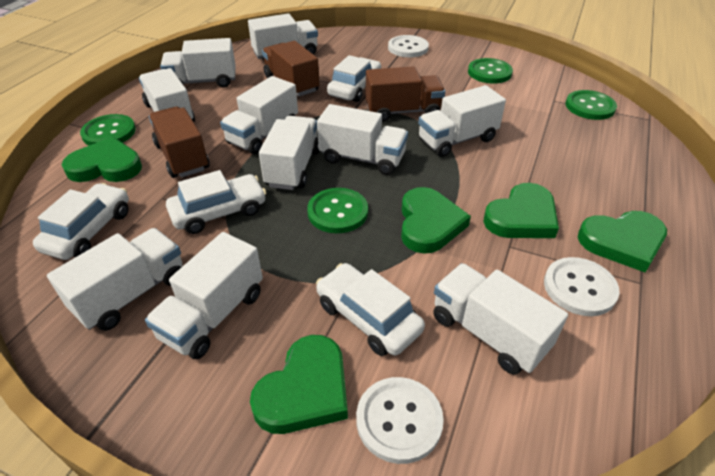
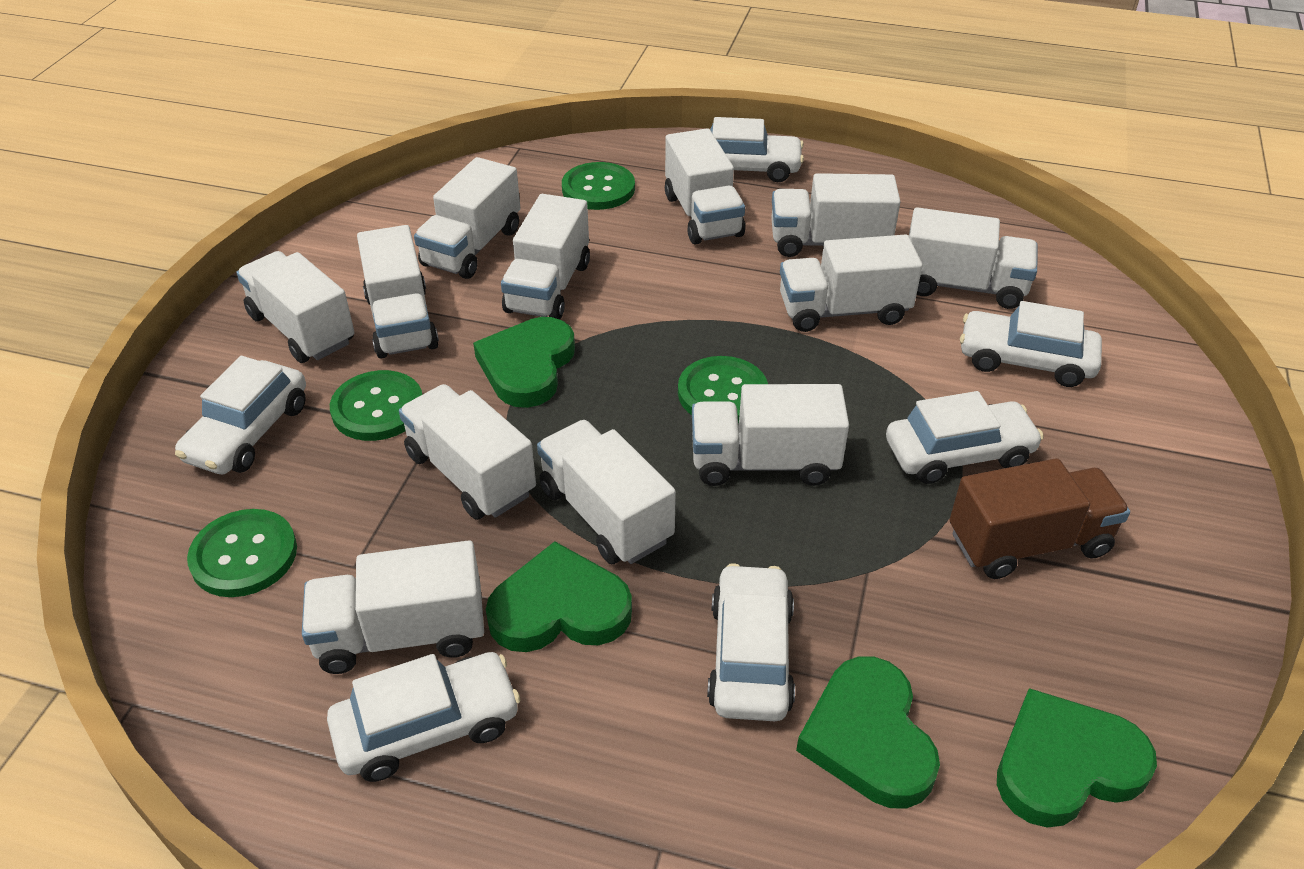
brown truck: 3 -> 1
green heart: 5 -> 4
white button: 3 -> 0
white car: 4 -> 6
white truck: 10 -> 12

